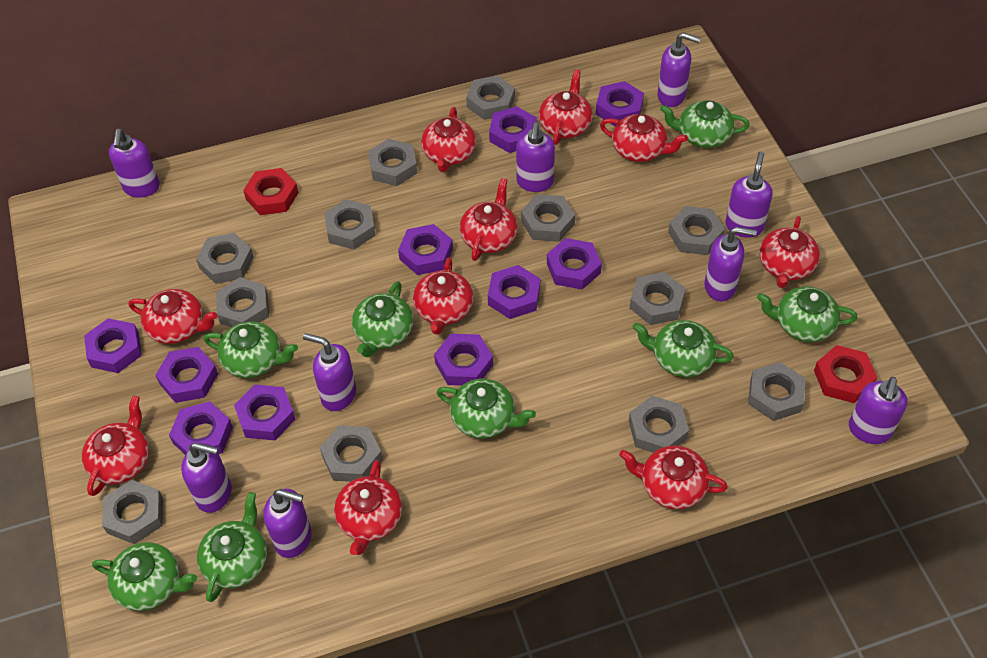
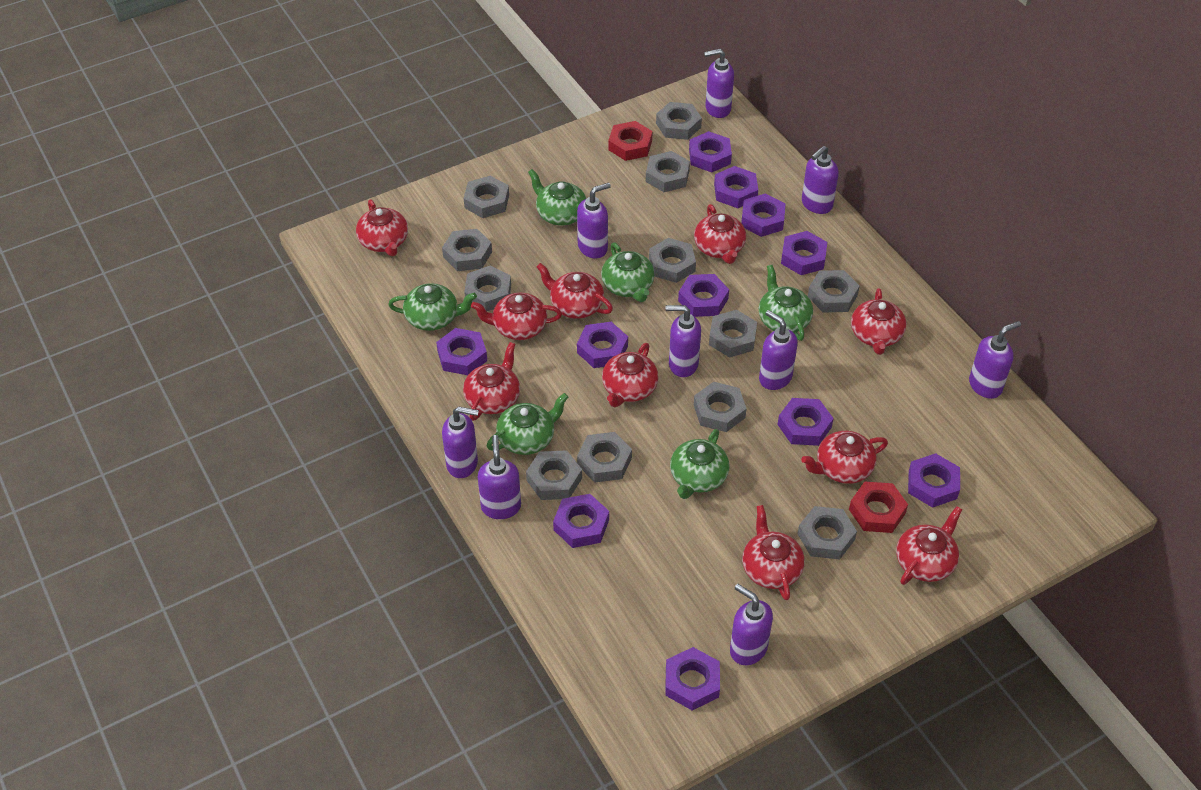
green teapot: 8 -> 6
purple nut: 10 -> 11

